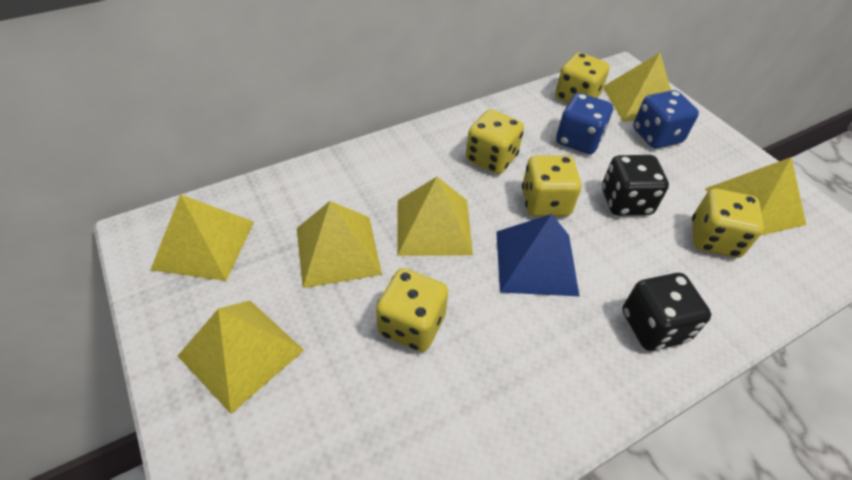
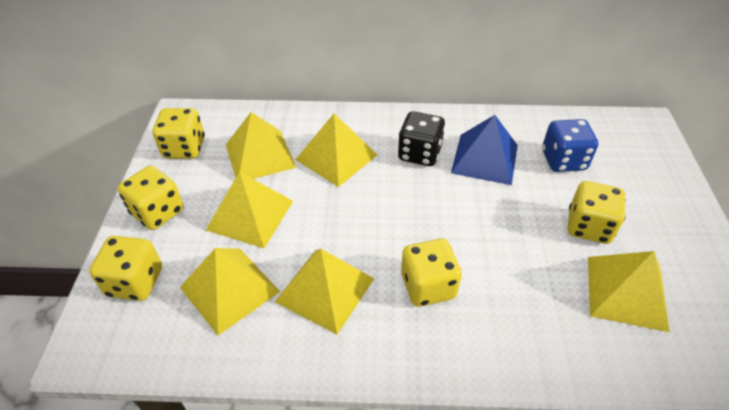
black dice: 2 -> 1
blue dice: 2 -> 1

